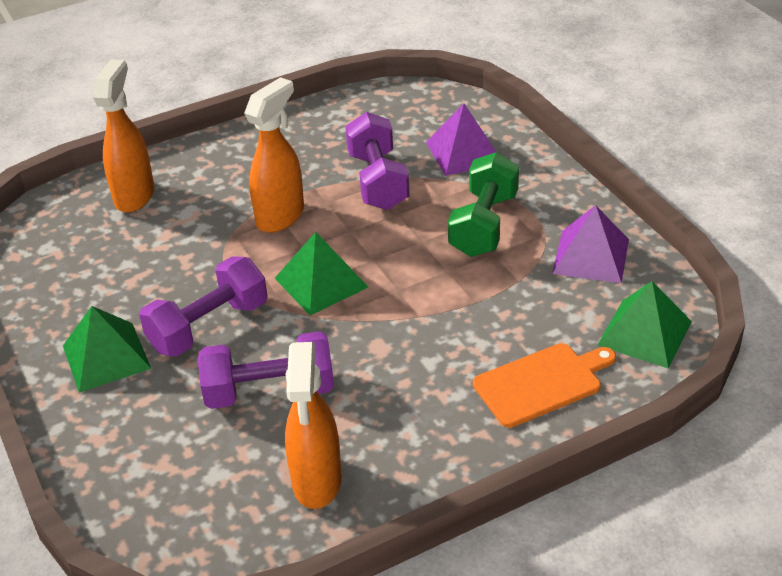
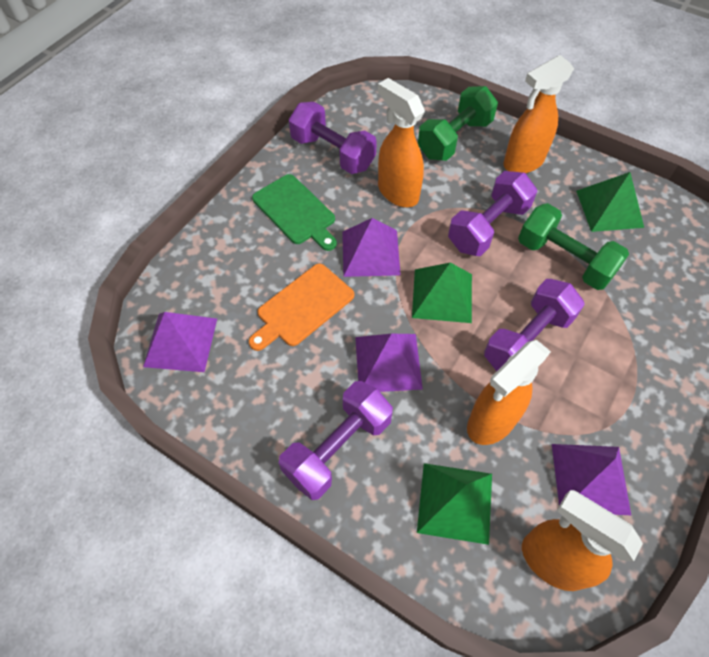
green cutting board: 0 -> 1
green dumbbell: 1 -> 2
orange spray bottle: 3 -> 4
purple dumbbell: 3 -> 4
purple pyramid: 2 -> 4

